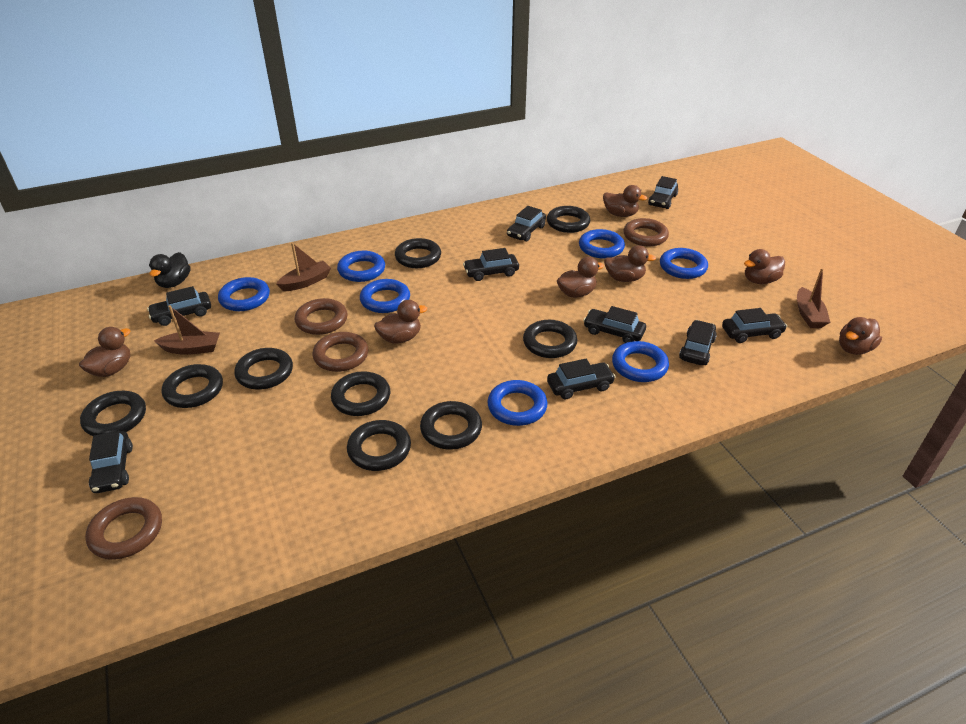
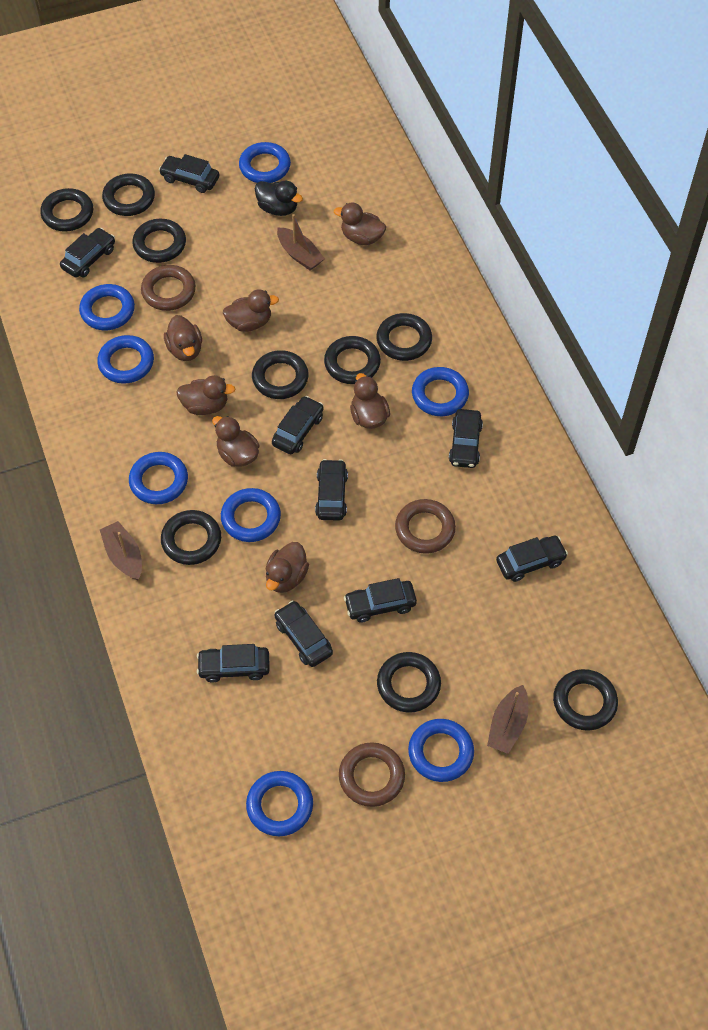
blue ring: 7 -> 8
brown ring: 4 -> 3

